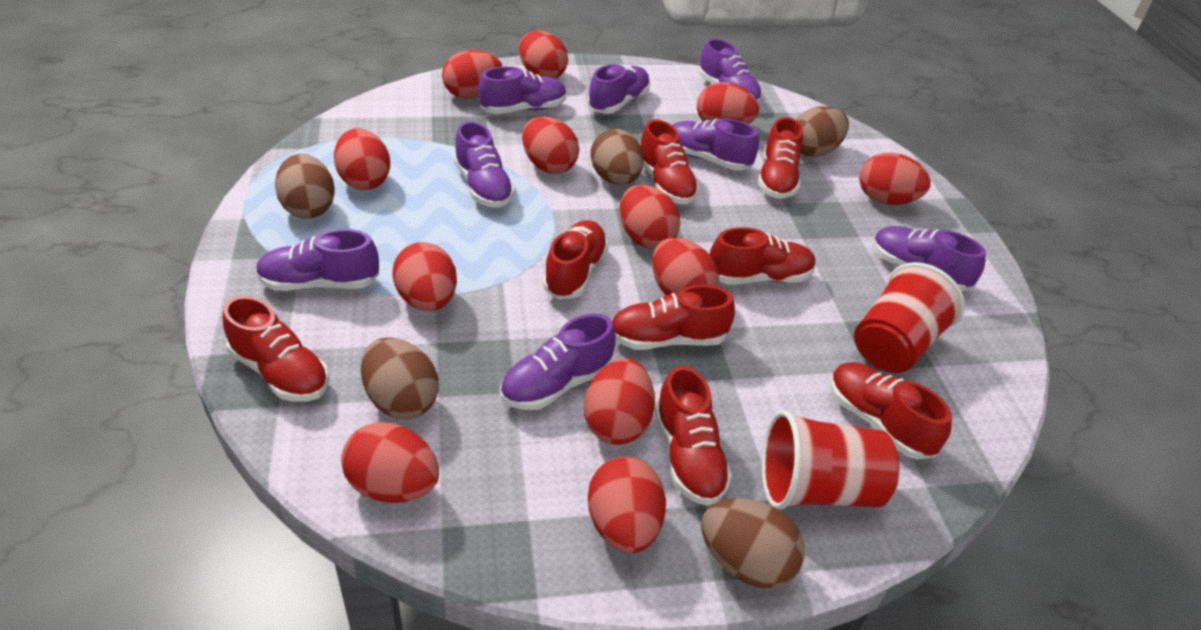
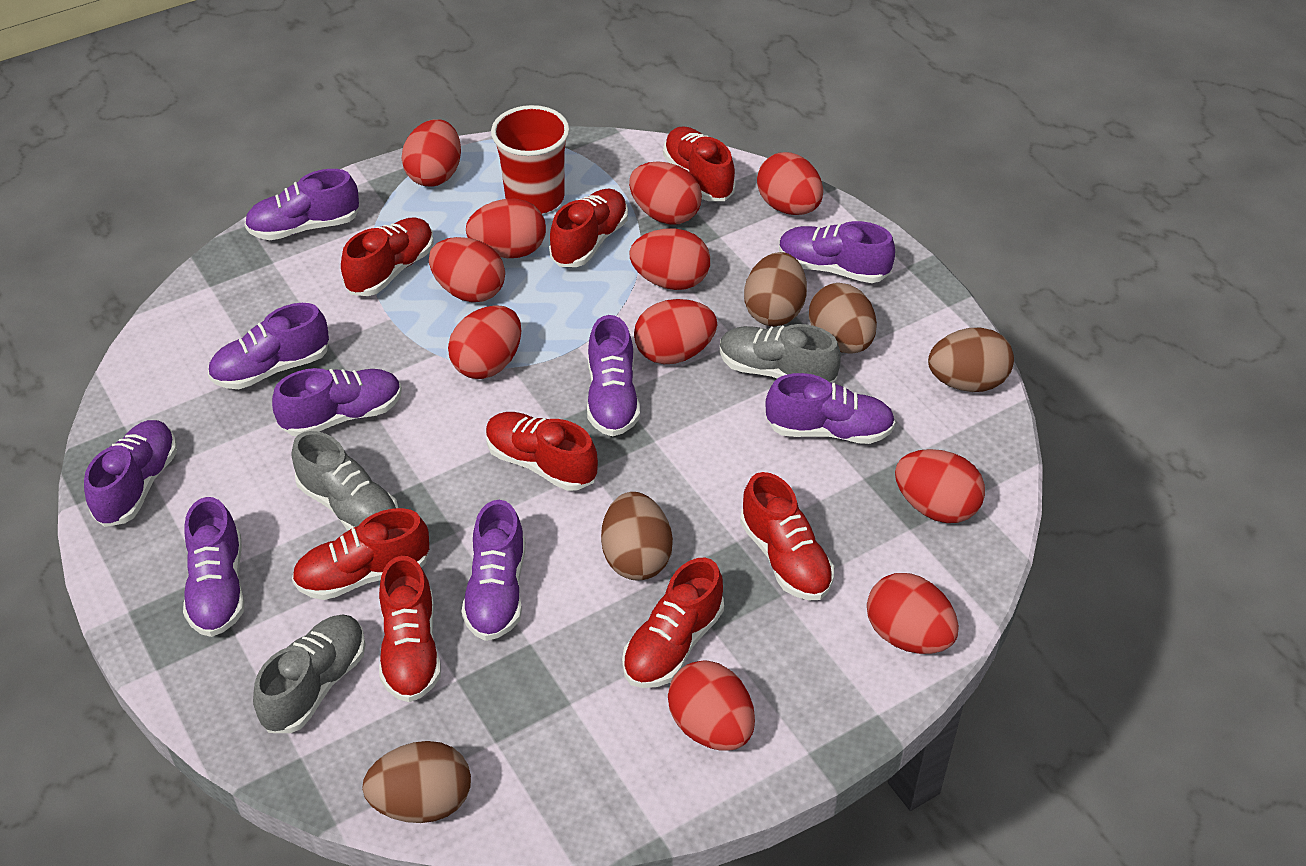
grey shoe: 0 -> 3
purple shoe: 8 -> 9
red cup: 2 -> 1
red egg: 12 -> 11

